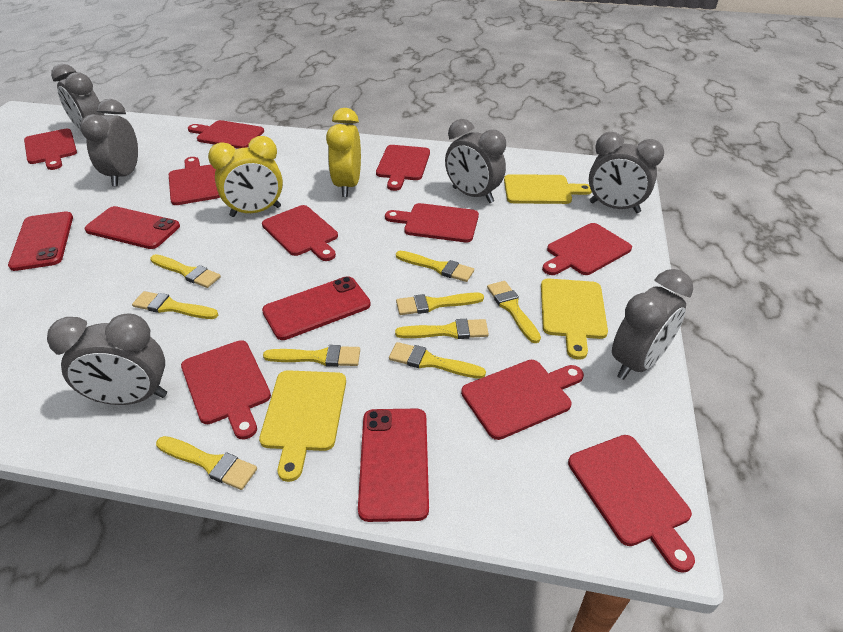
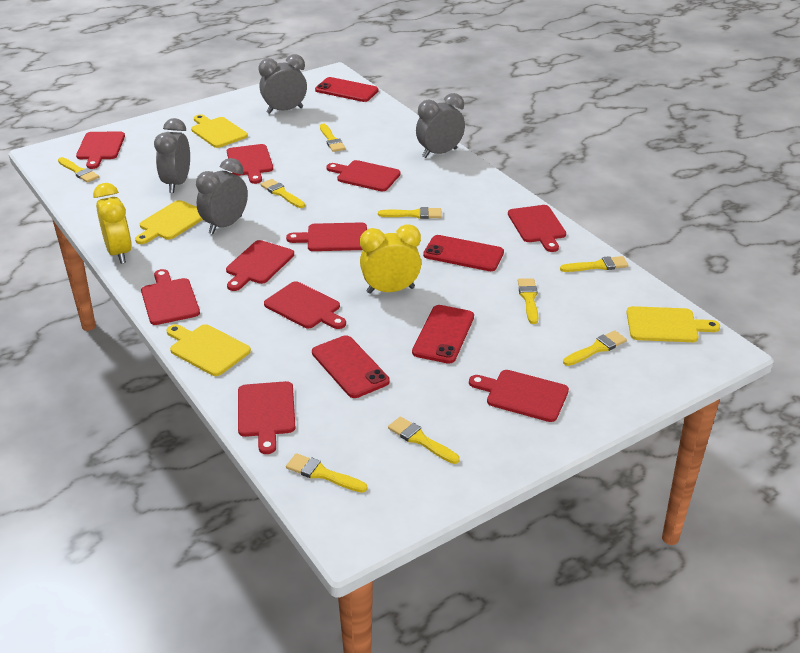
grey clock: 6 -> 4
yellow cutting board: 3 -> 4

